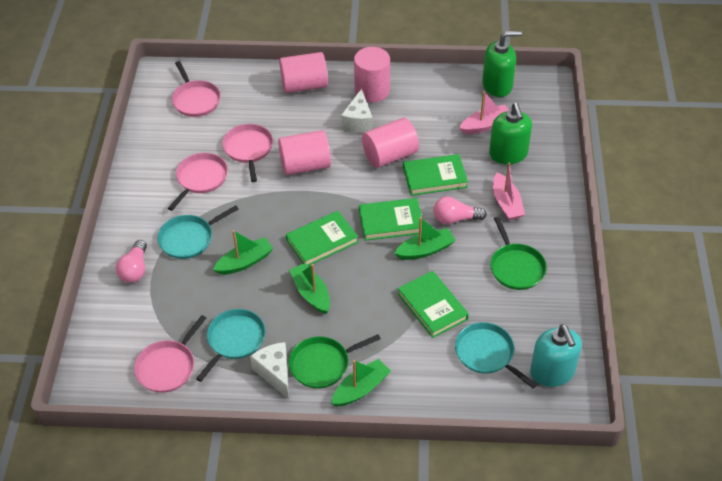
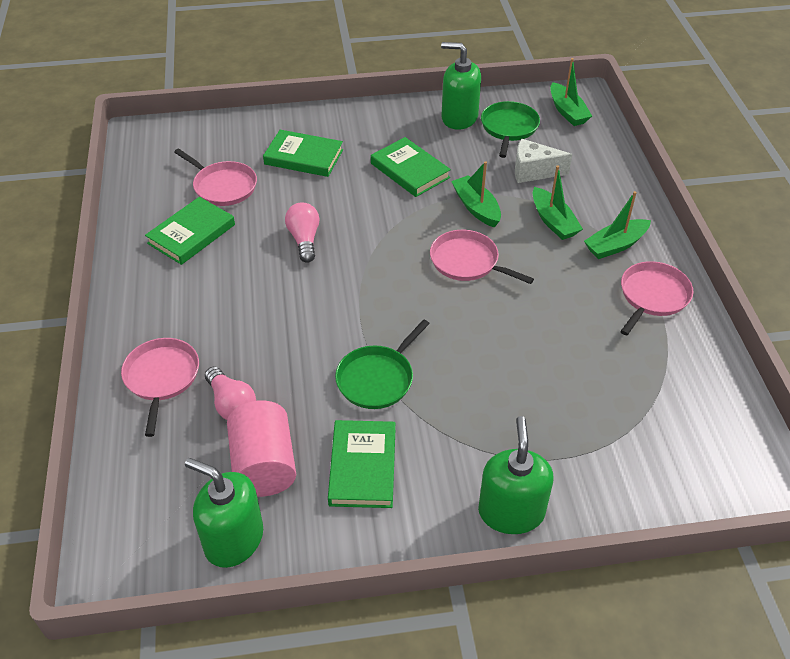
green soap dispenser: 2 -> 3
pink boat: 2 -> 0
pink cylinder: 4 -> 1
turquoise pan: 3 -> 0
turquoise soap dispenser: 1 -> 0
white cheese: 2 -> 1

